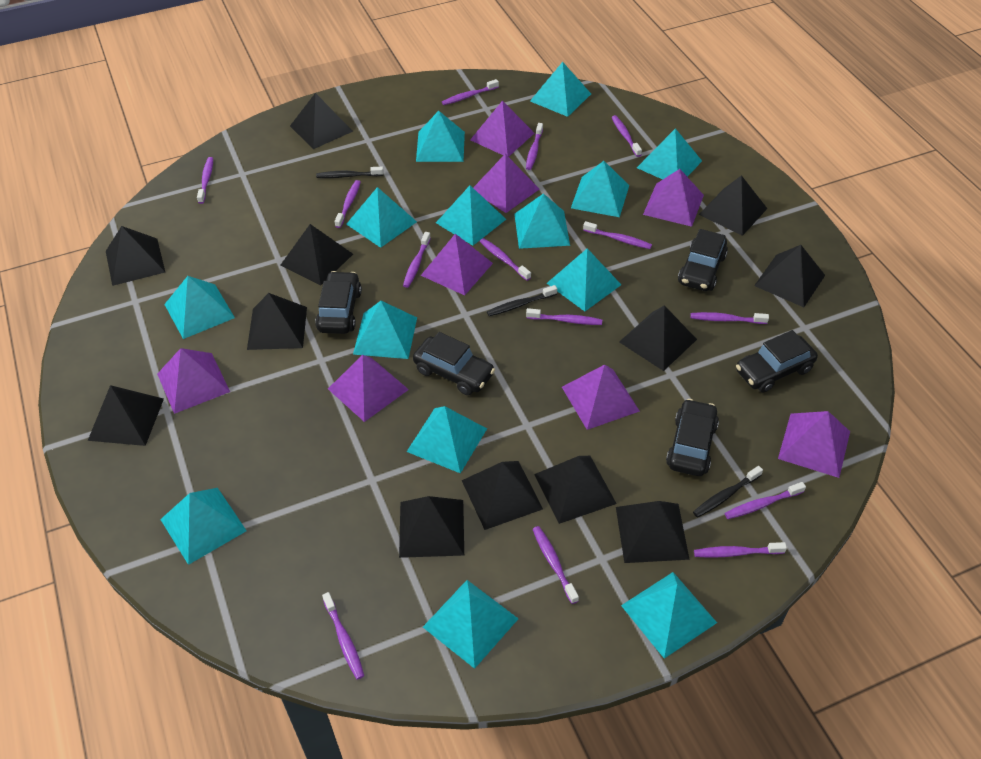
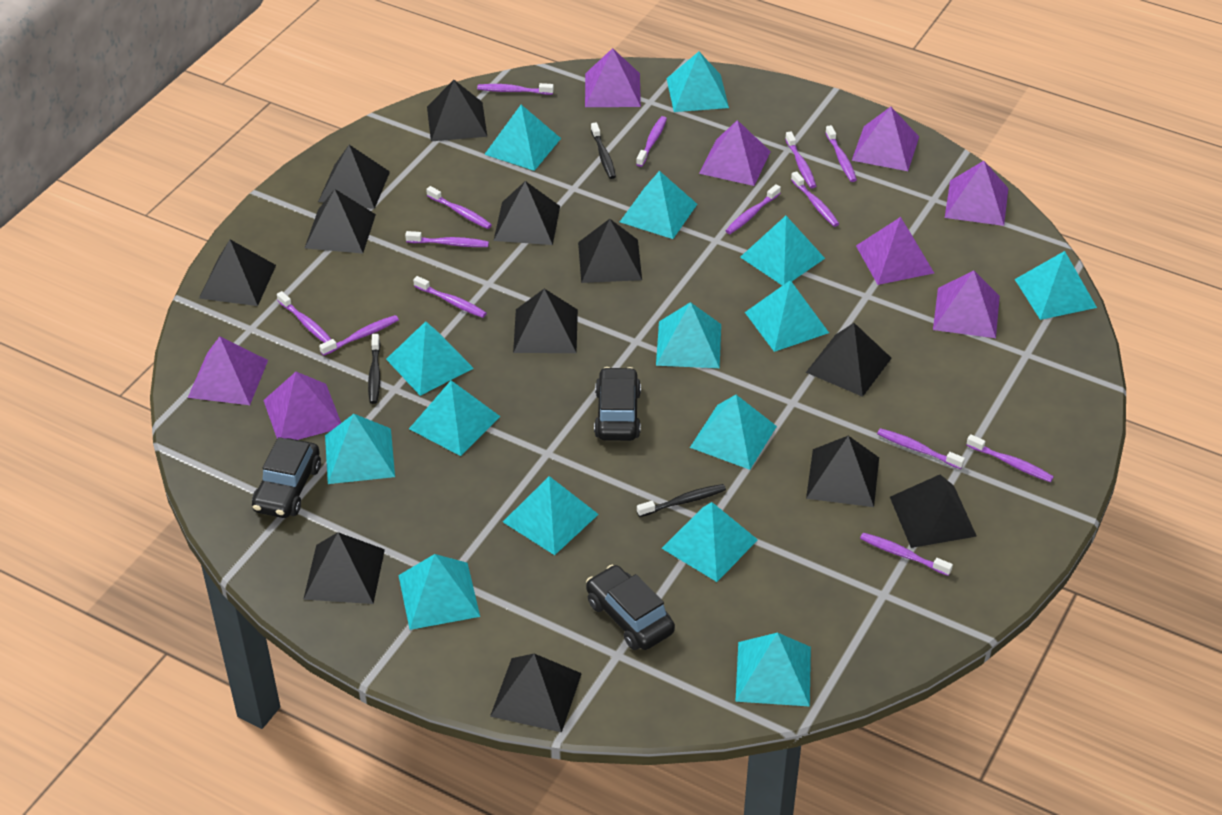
black car: 5 -> 3
turquoise pyramid: 14 -> 15

